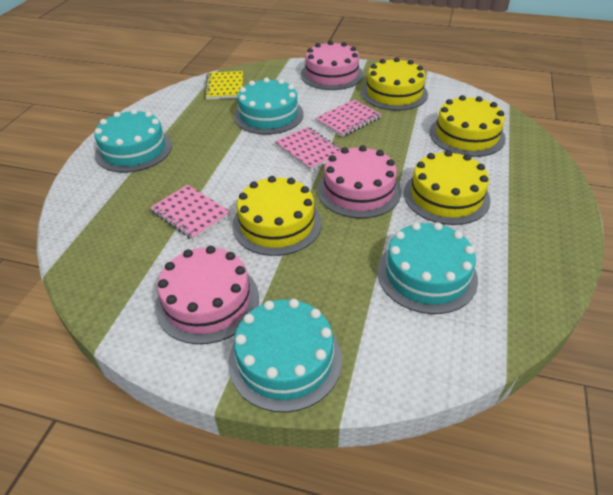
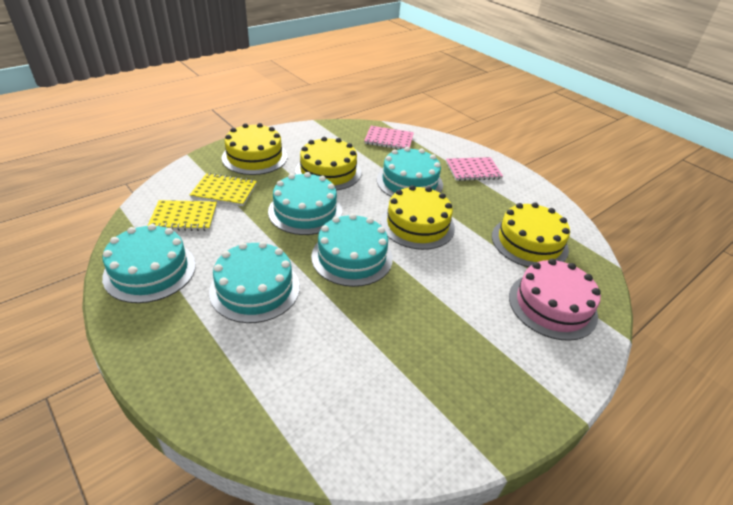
pink cake: 3 -> 1
pink notebook: 3 -> 2
turquoise cake: 4 -> 5
yellow notebook: 1 -> 2

